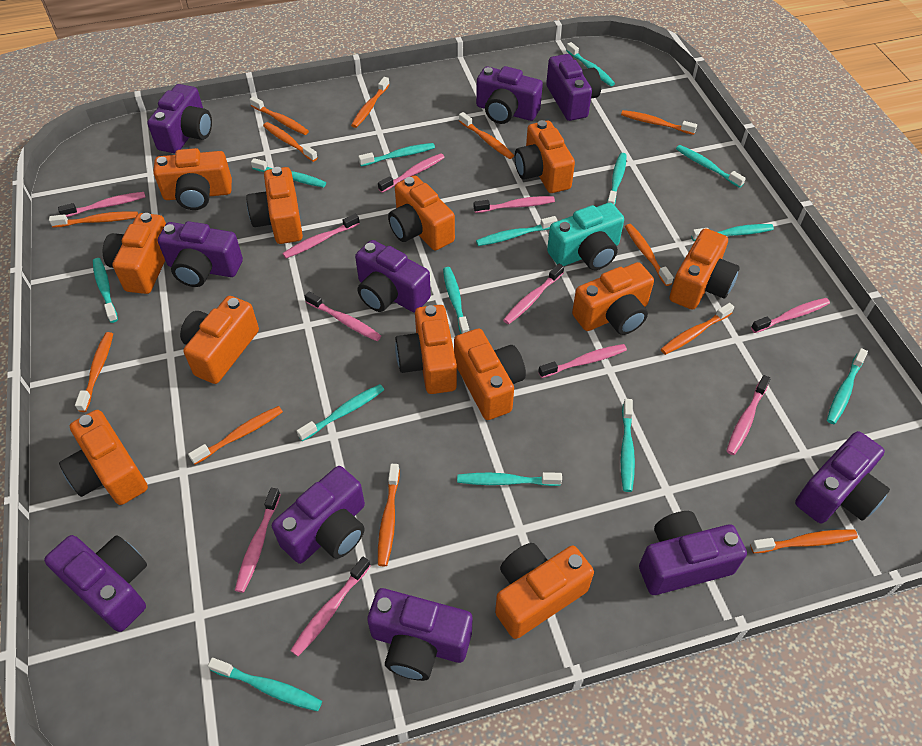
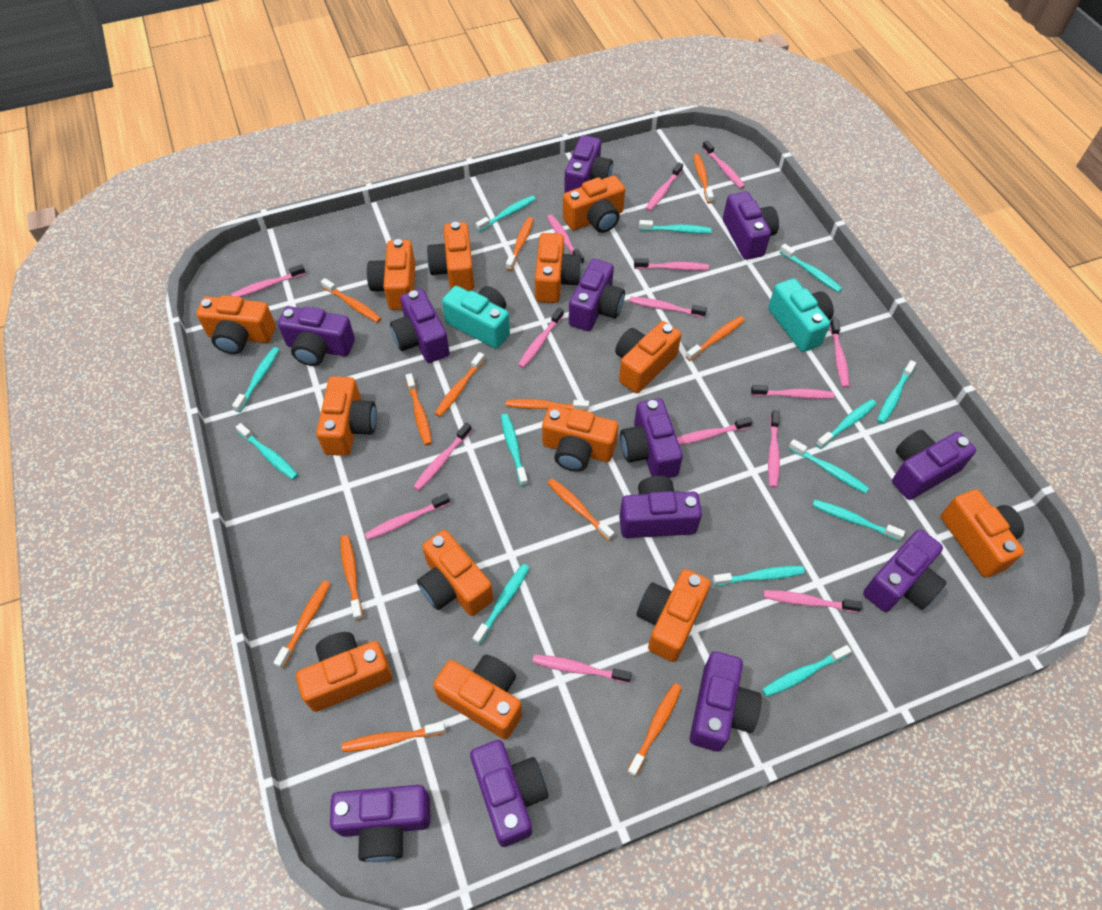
orange camera: 12 -> 13
pink toothbrush: 11 -> 15
purple camera: 10 -> 12
turquoise camera: 1 -> 2
turquoise toothbrush: 14 -> 13

